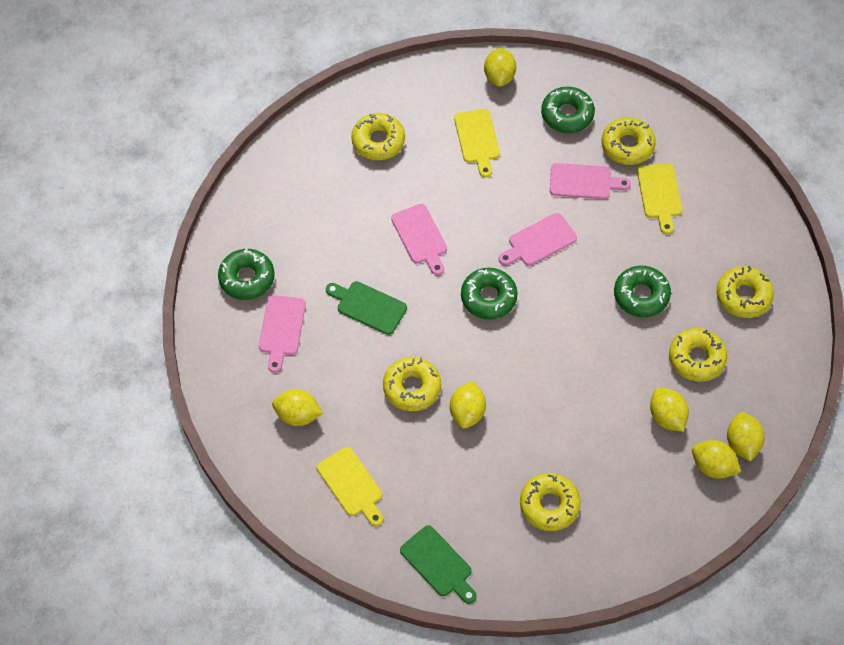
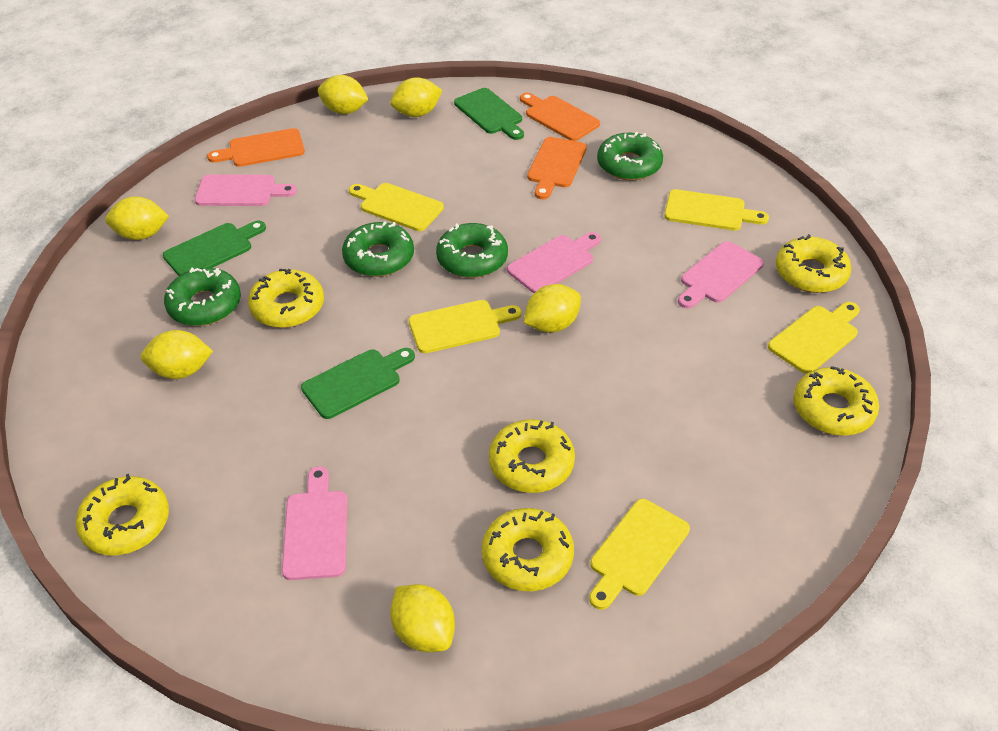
green cutting board: 2 -> 3
orange cutting board: 0 -> 3
yellow cutting board: 3 -> 5

